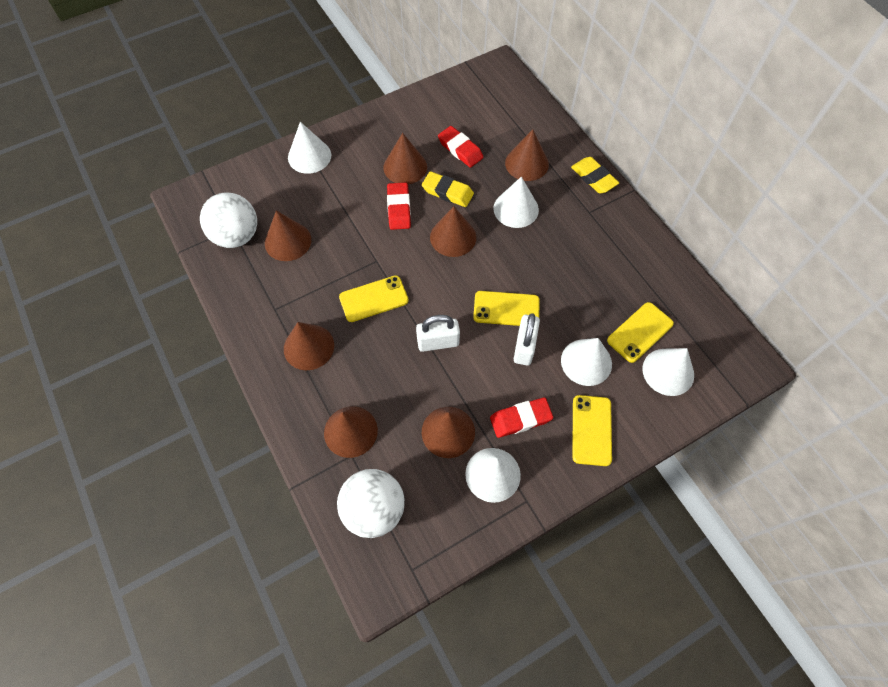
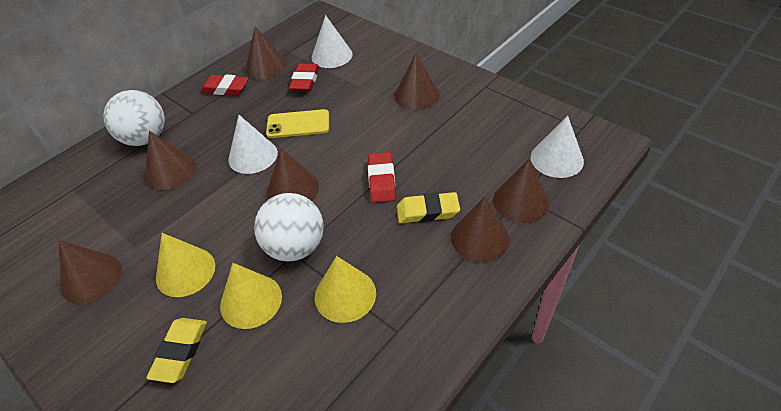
white cone: 5 -> 3
white padlock: 2 -> 0
yellow cone: 0 -> 3
yellow phone: 4 -> 1

